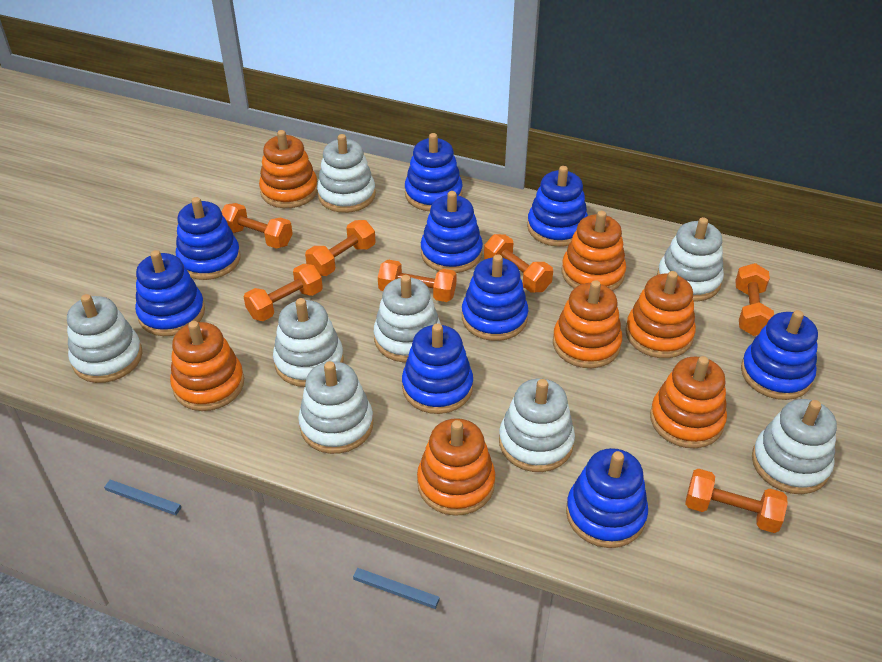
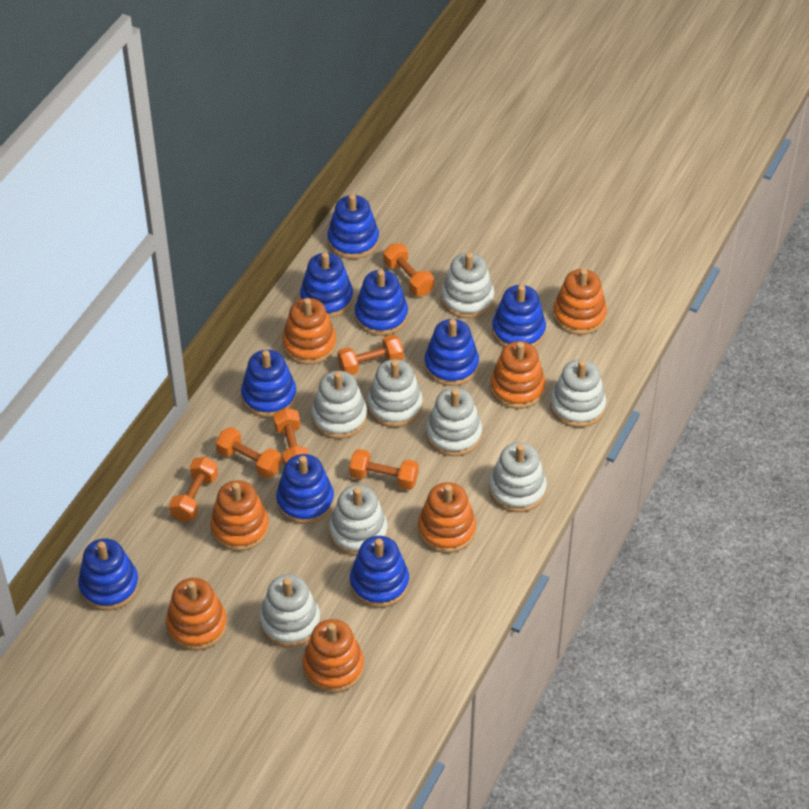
orange dumbbell: 7 -> 6

